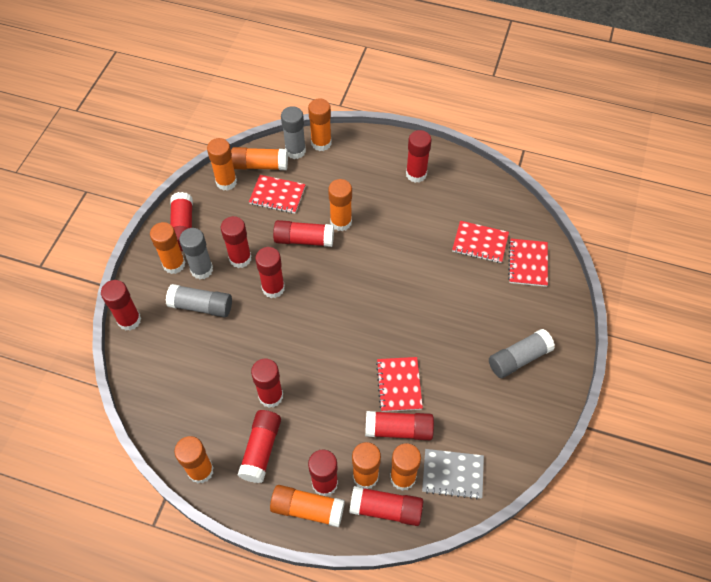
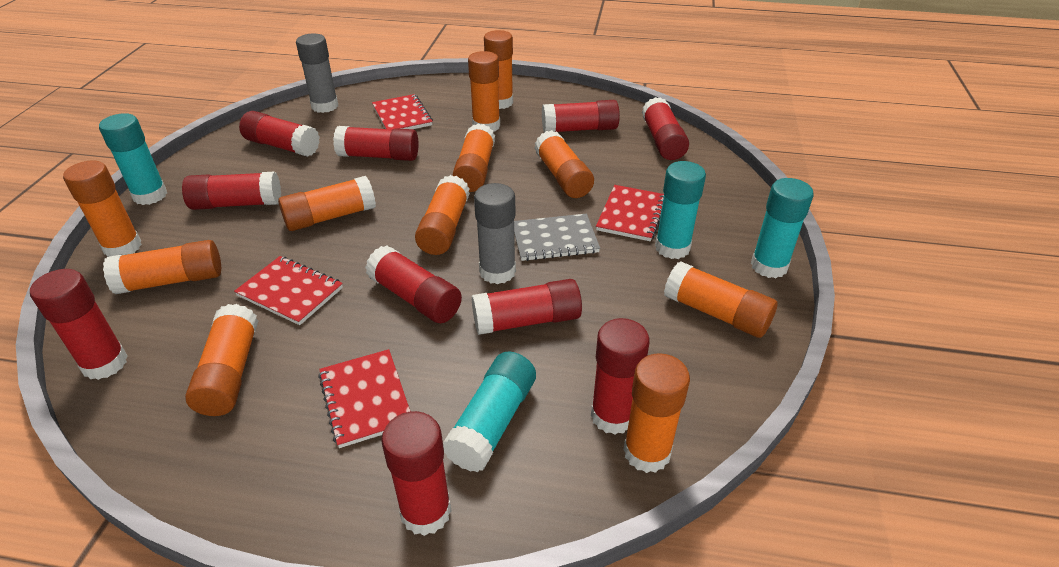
grey glue stick: 4 -> 2
orange glue stick: 9 -> 11
red glue stick: 11 -> 10
turquoise glue stick: 0 -> 4

